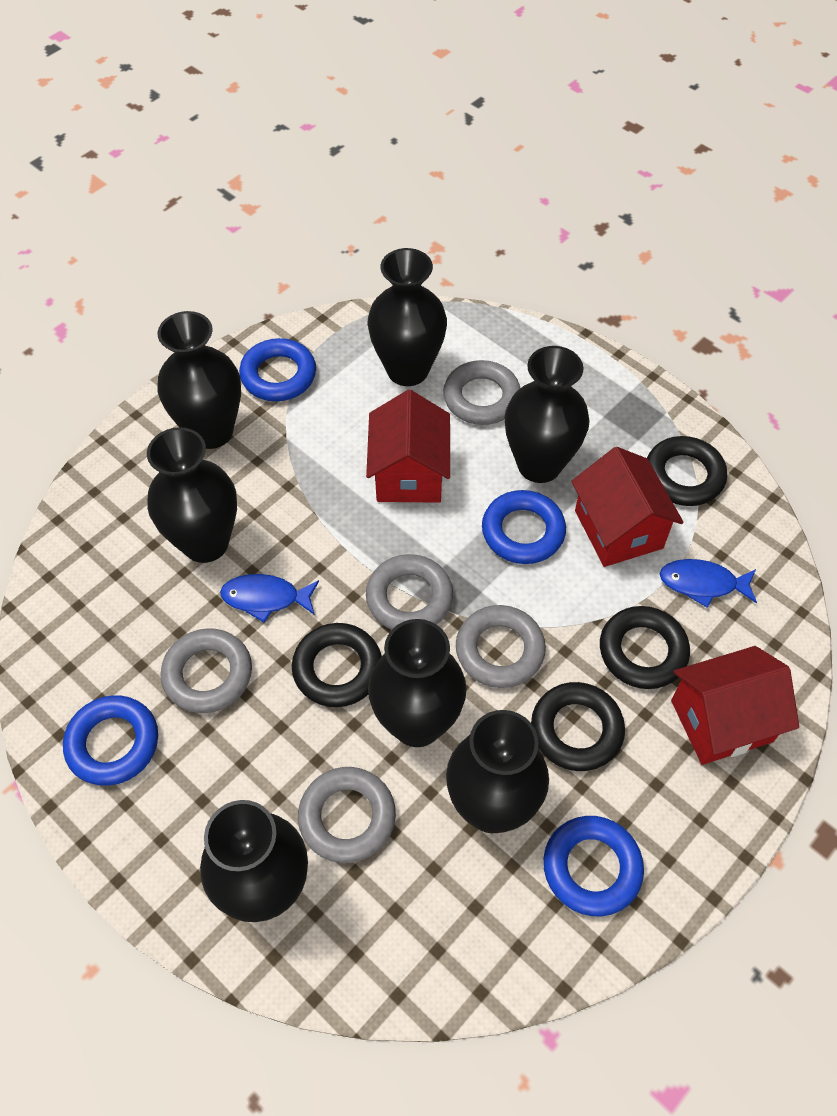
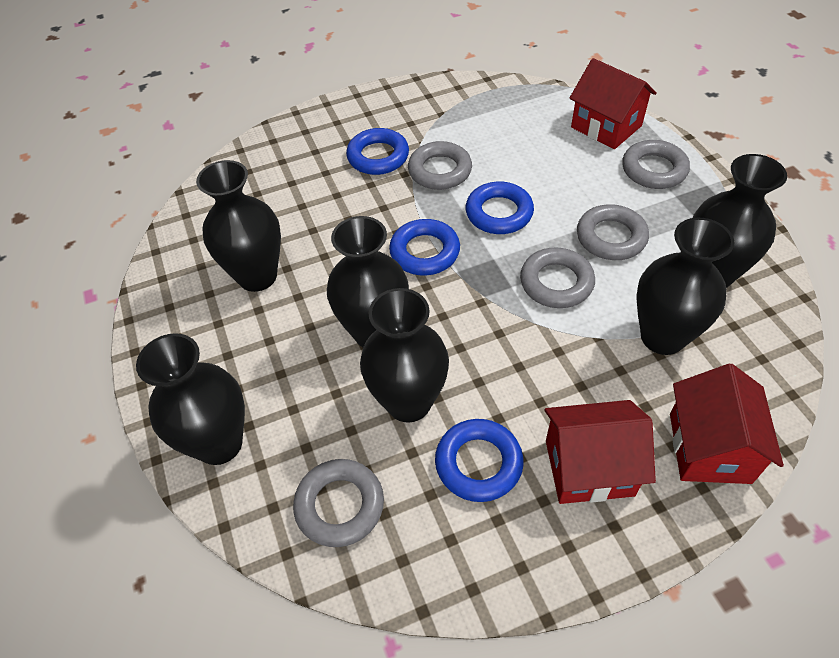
black ring: 4 -> 0
black vase: 7 -> 6
blue fish: 2 -> 0

